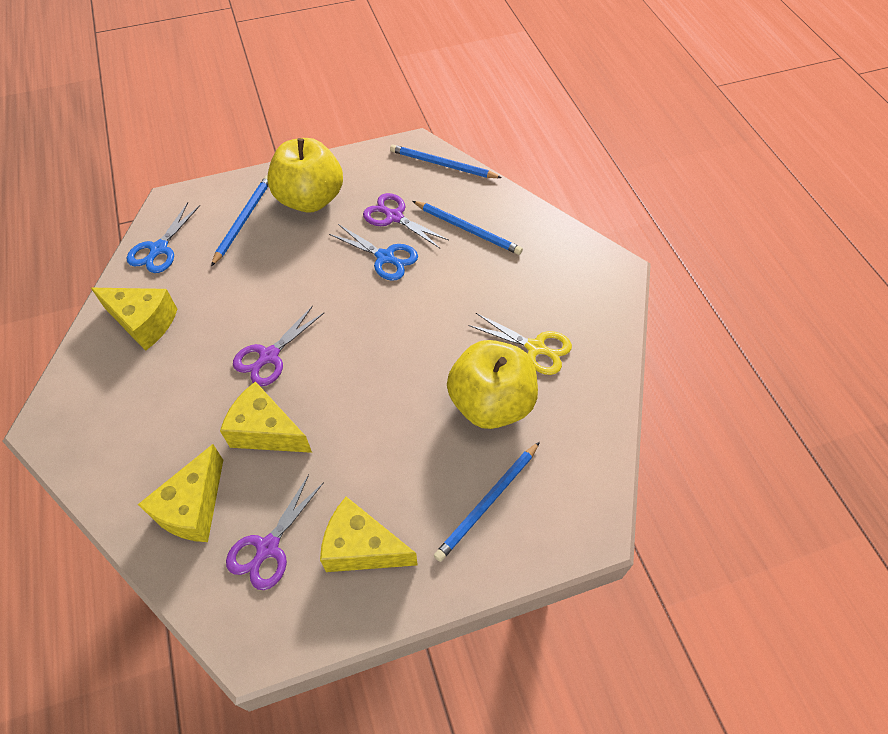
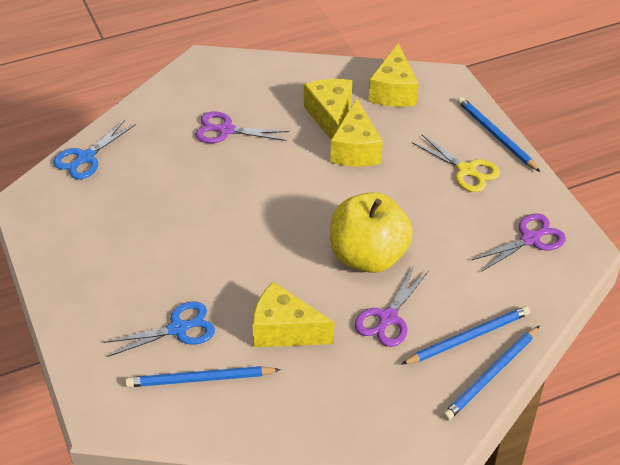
yellow apple: 2 -> 1

